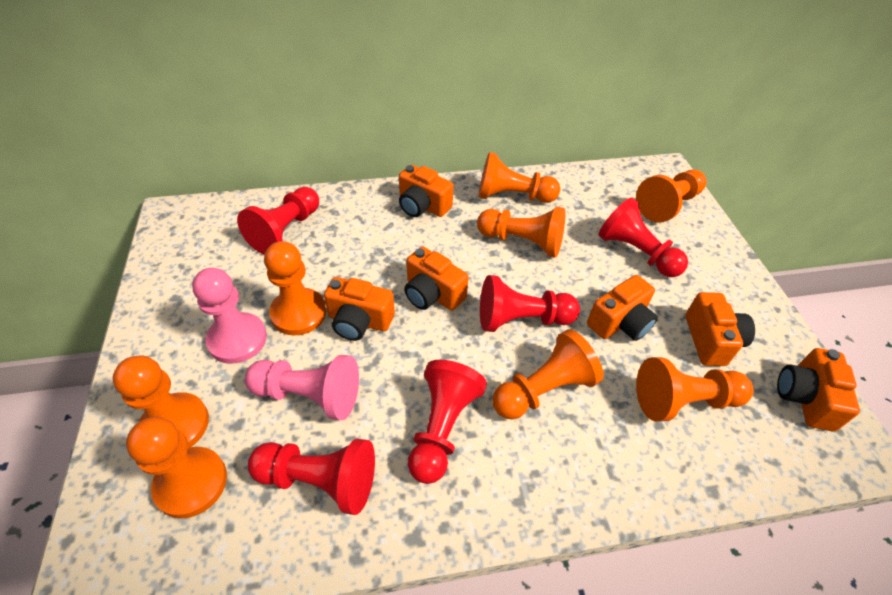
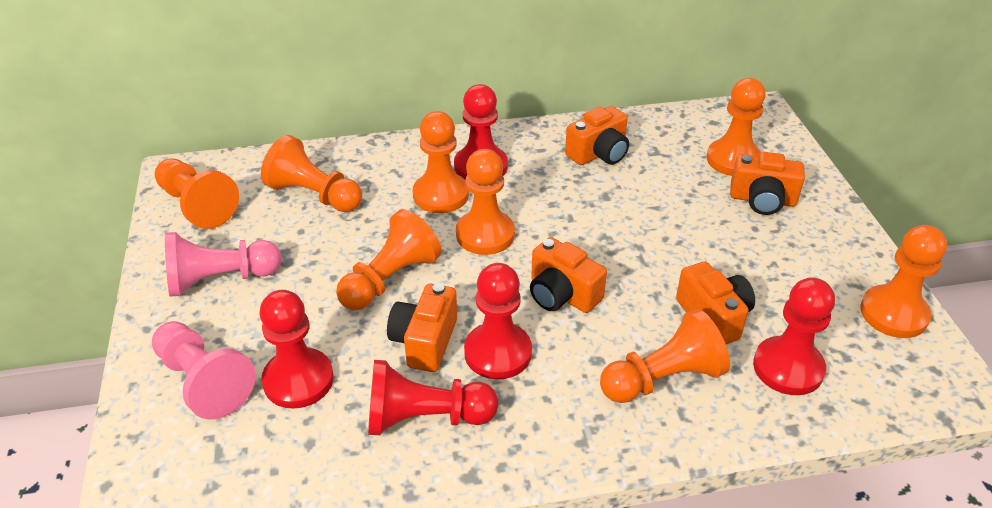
orange camera: 6 -> 5

